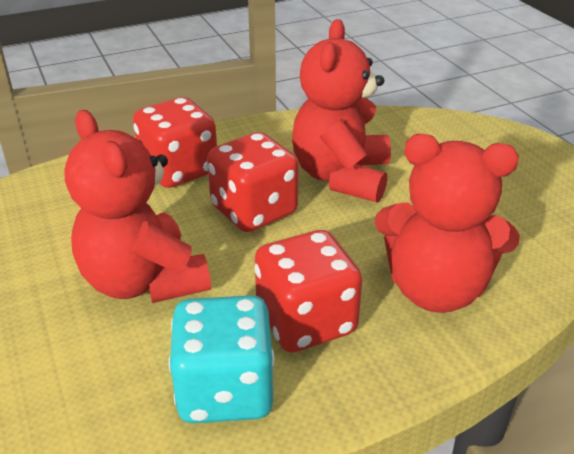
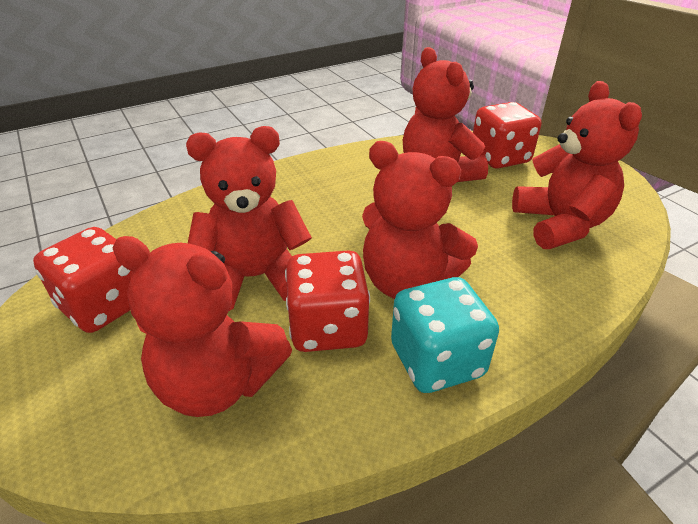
red teddy bear: 3 -> 5

